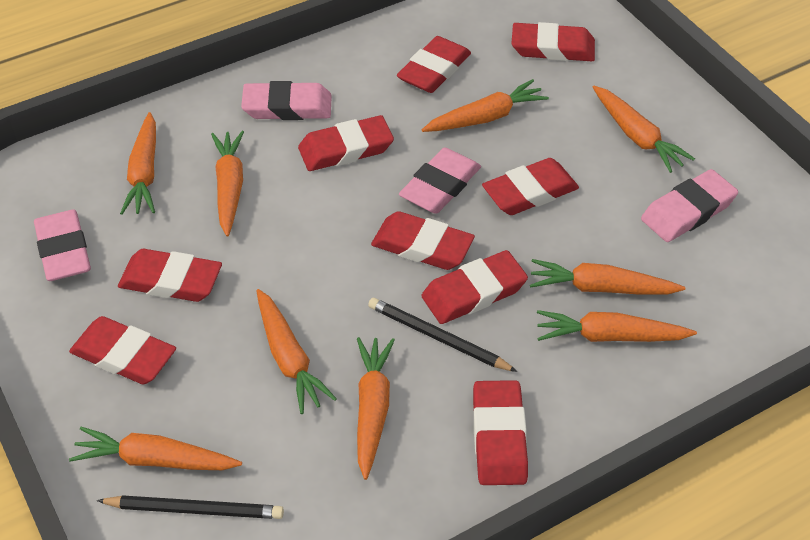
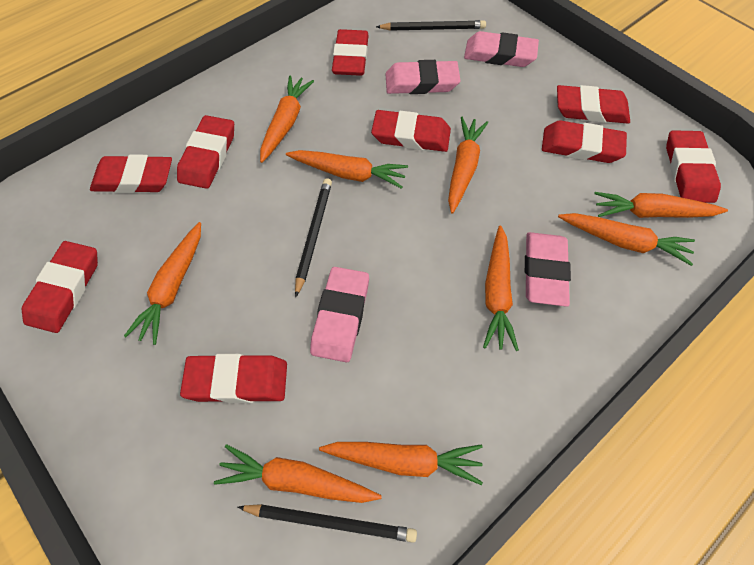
black pencil: 2 -> 3

